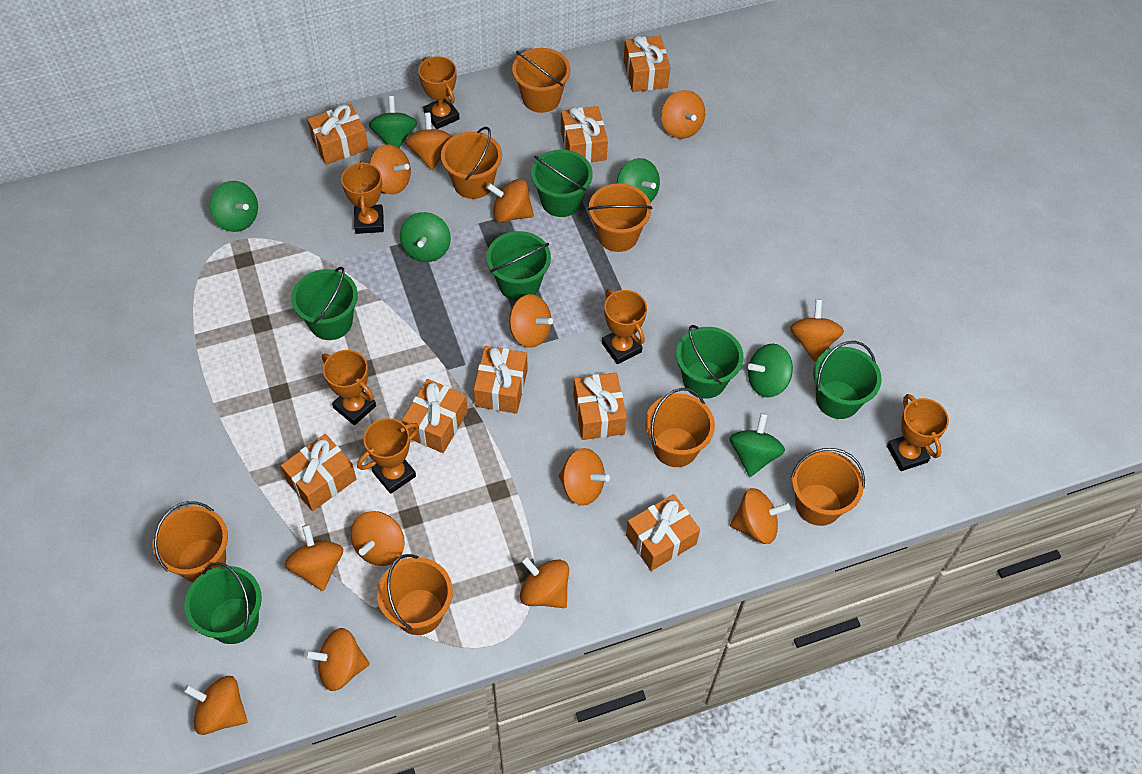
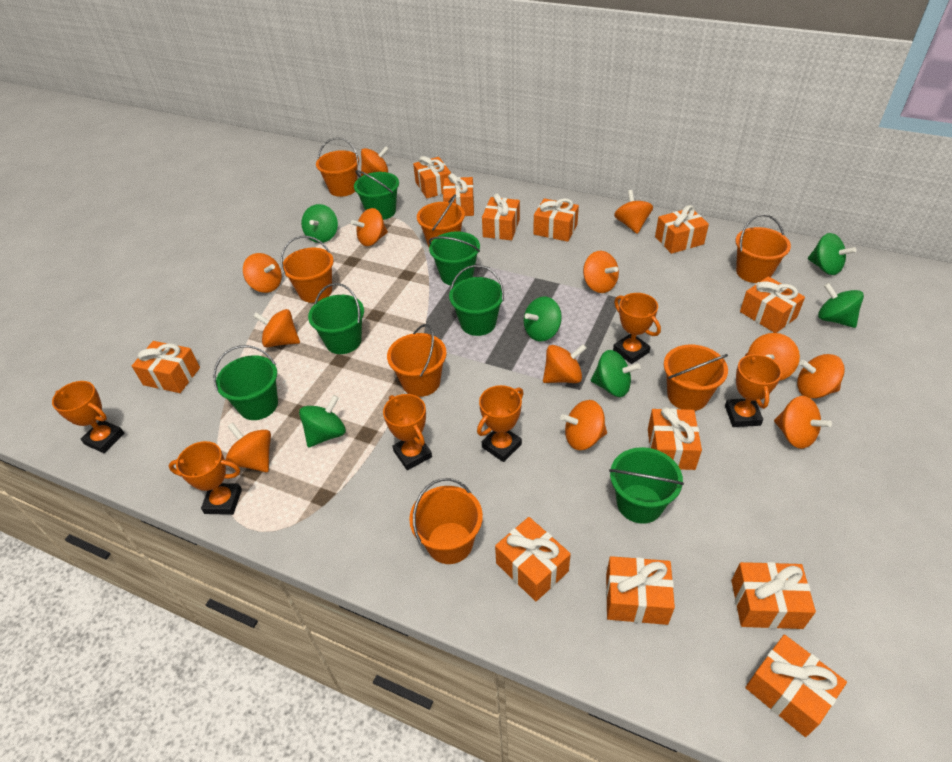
orange gift: 8 -> 12
orange spinning top: 13 -> 12

